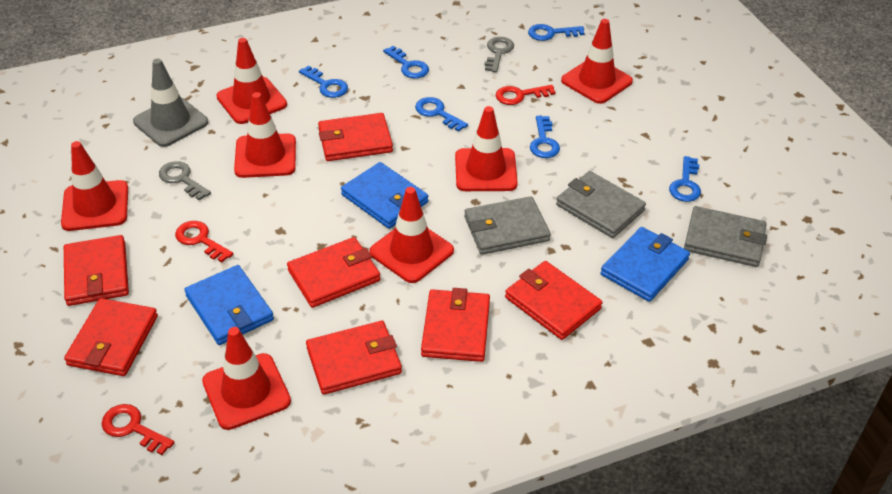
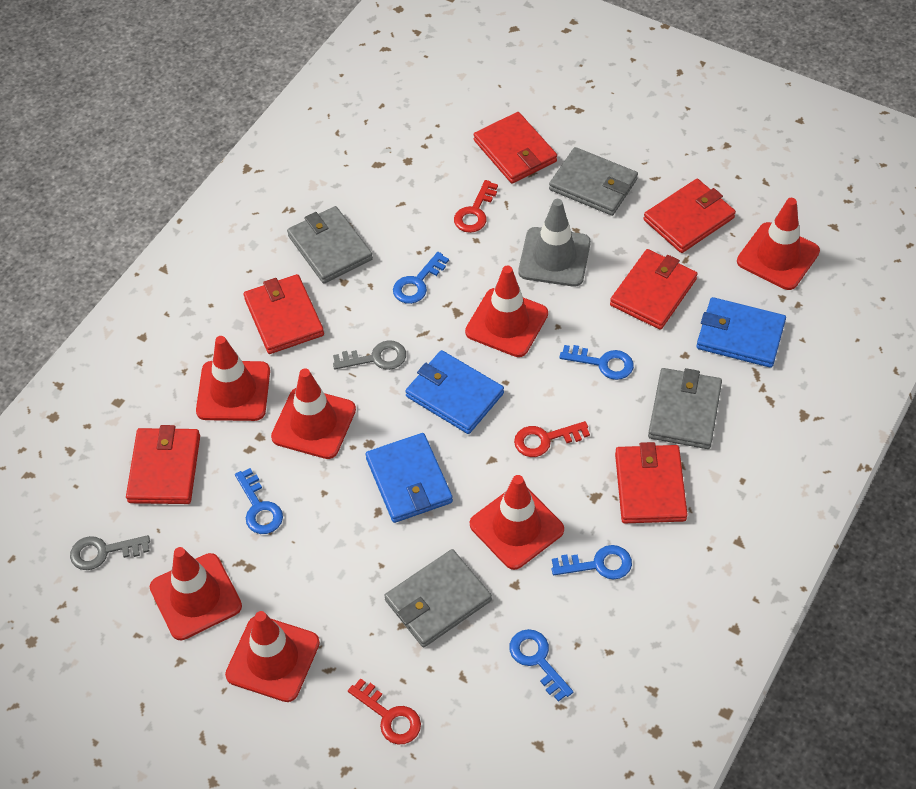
blue key: 6 -> 5
grey wallet: 3 -> 4
red wallet: 7 -> 6

